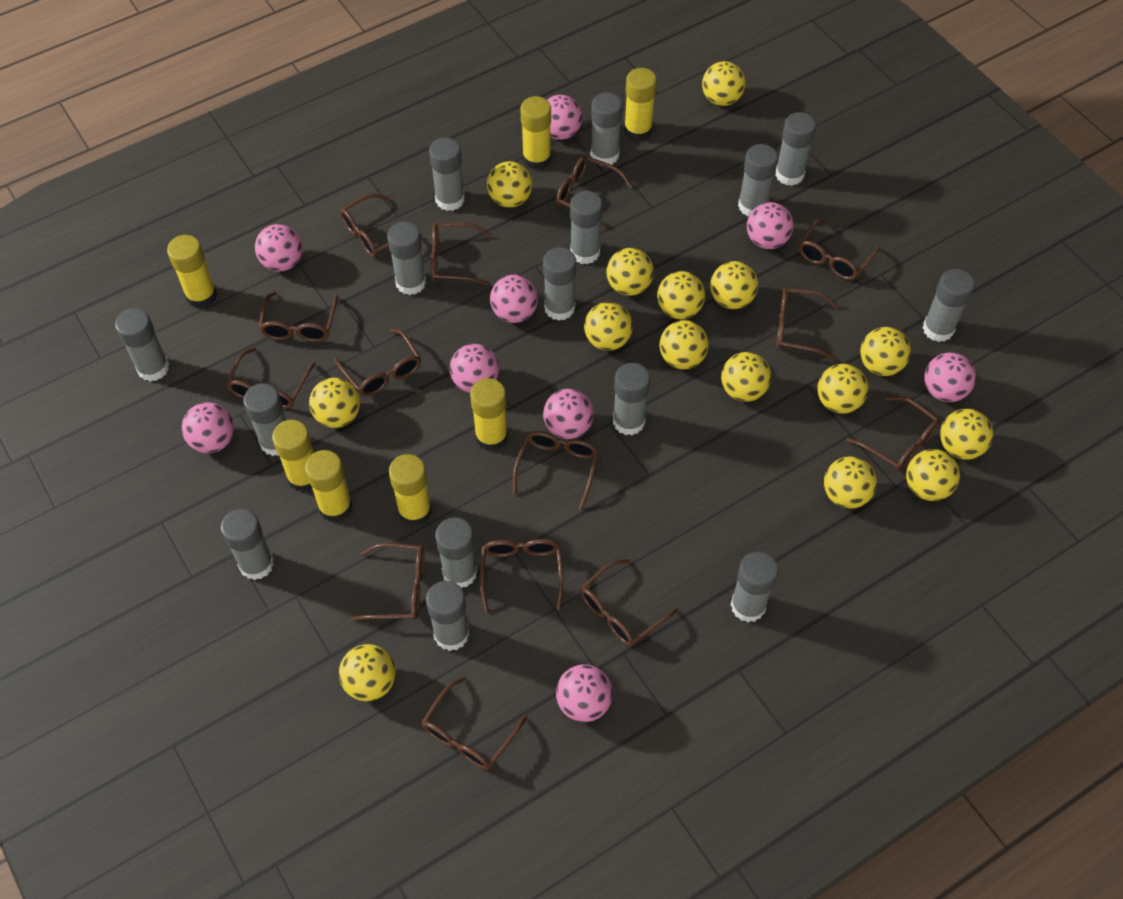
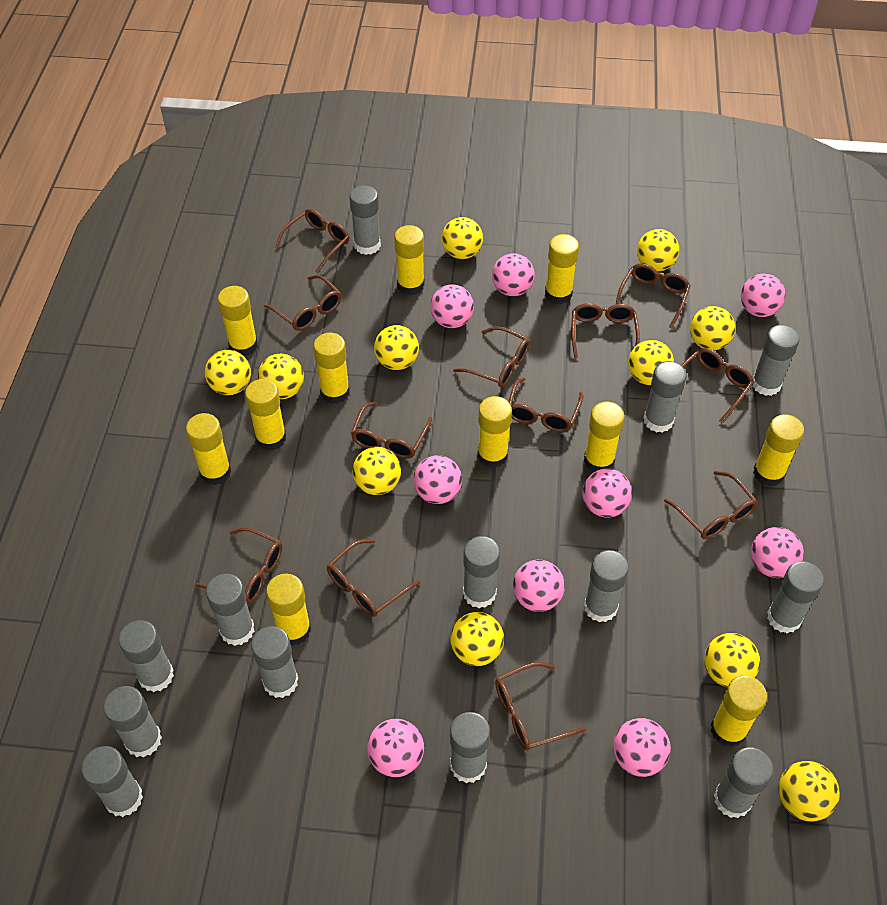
brown glasses: 14 -> 12
grey glue stick: 15 -> 13
yellow ball: 15 -> 11
yellow glue stick: 7 -> 11

